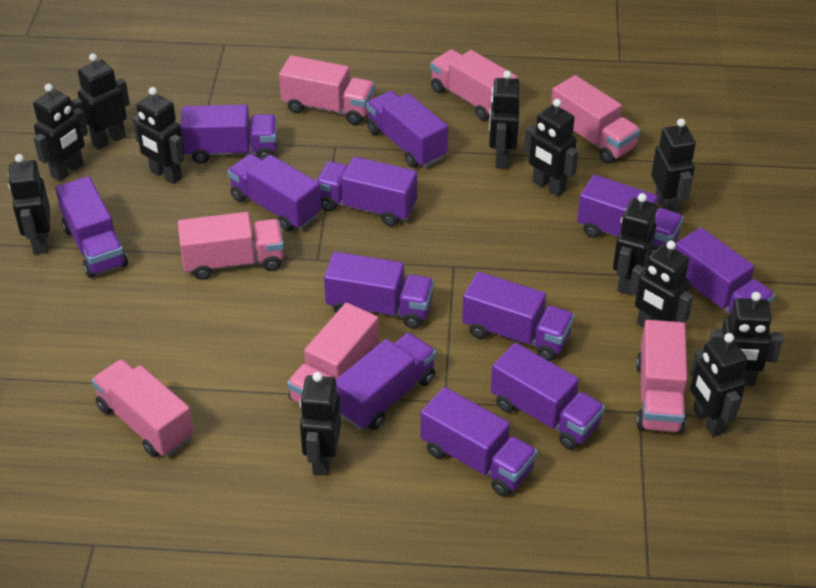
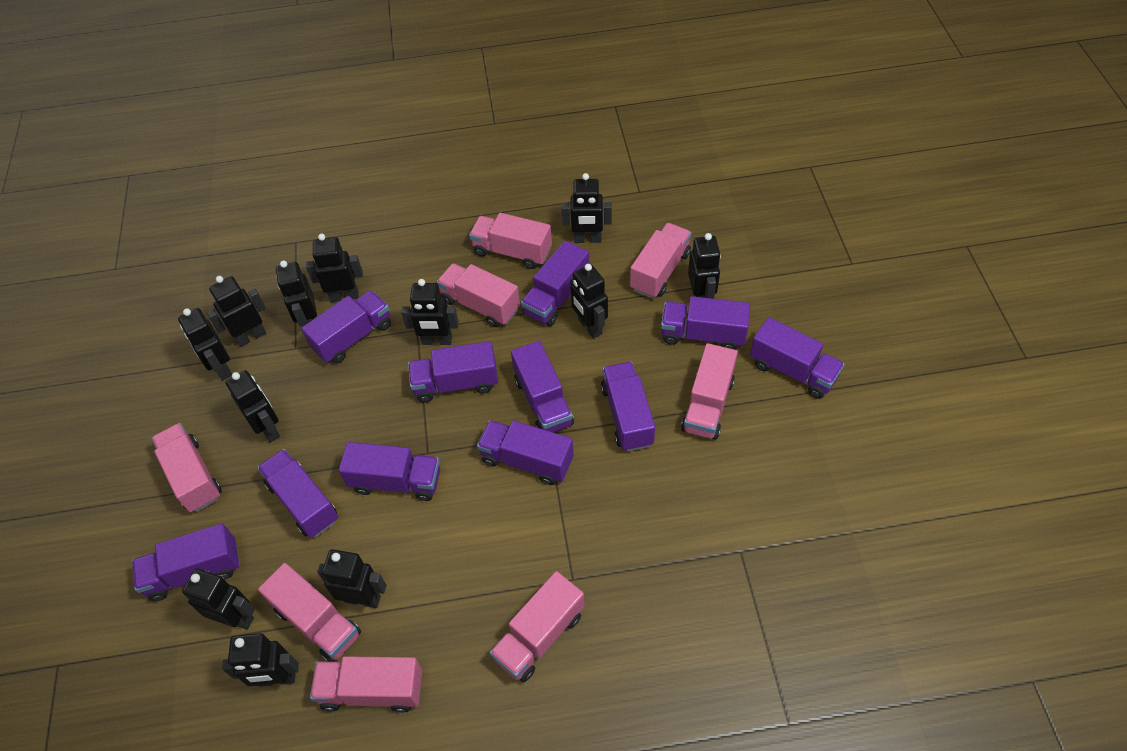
pink truck: 7 -> 8
purple truck: 12 -> 11

